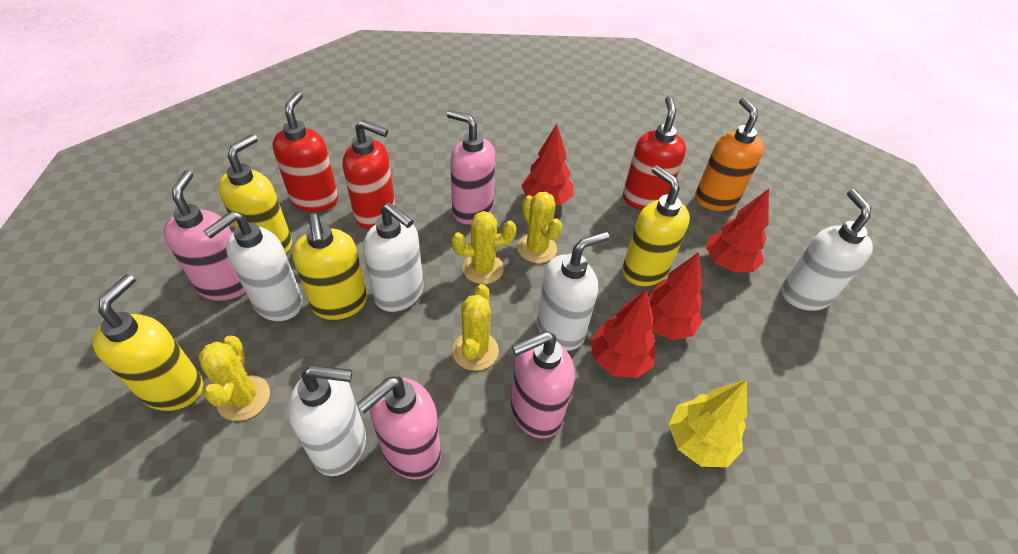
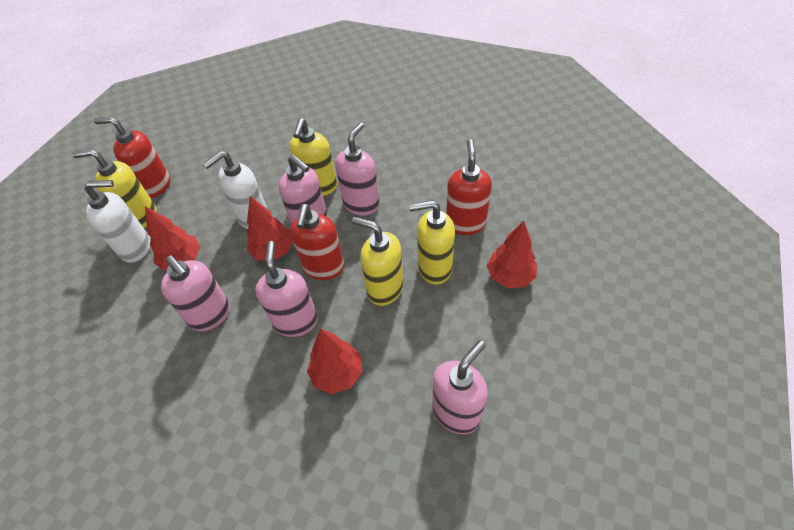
orange soap dispenser: 1 -> 0
pink soap dispenser: 4 -> 5
white soap dispenser: 5 -> 2
yellow cactus: 4 -> 0
yellow tree: 1 -> 0

